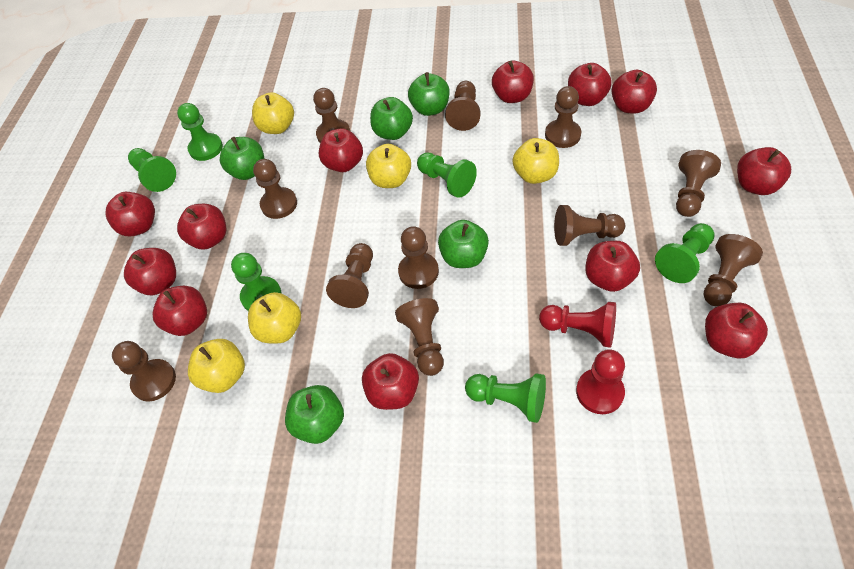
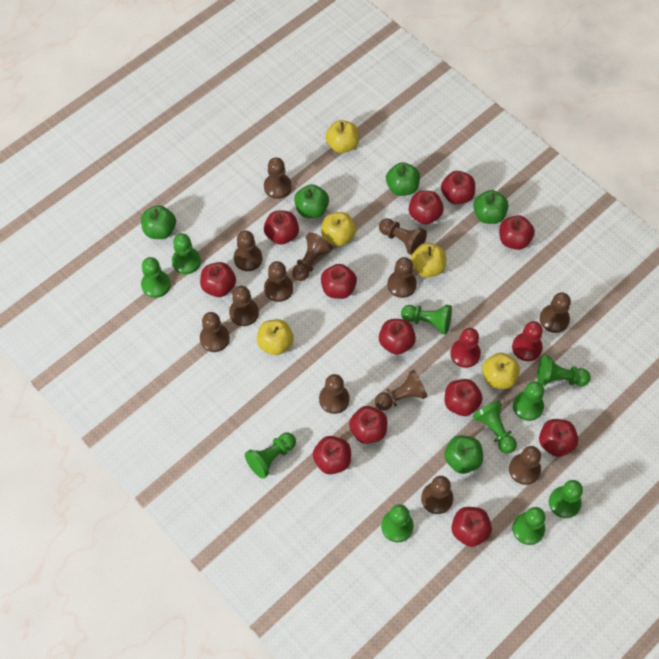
brown pawn: 11 -> 13
green pawn: 6 -> 10

